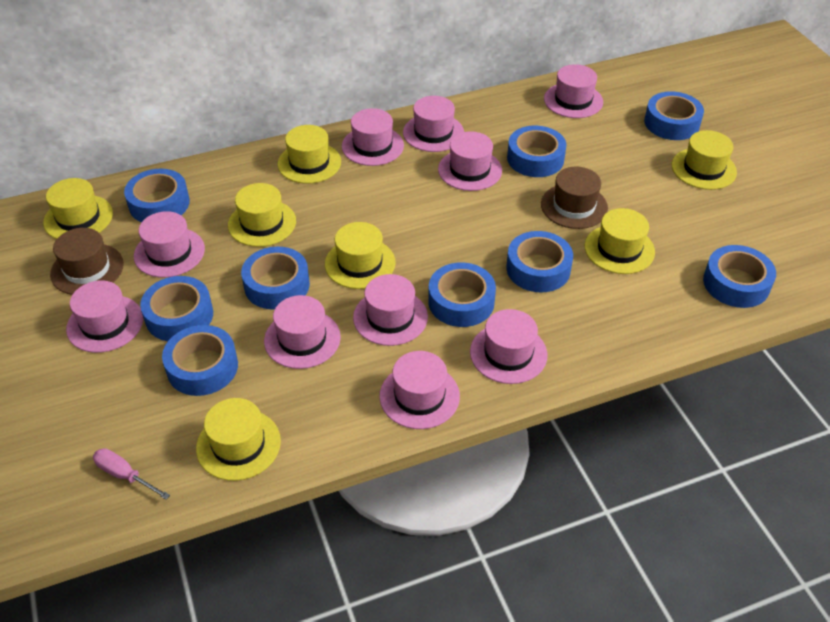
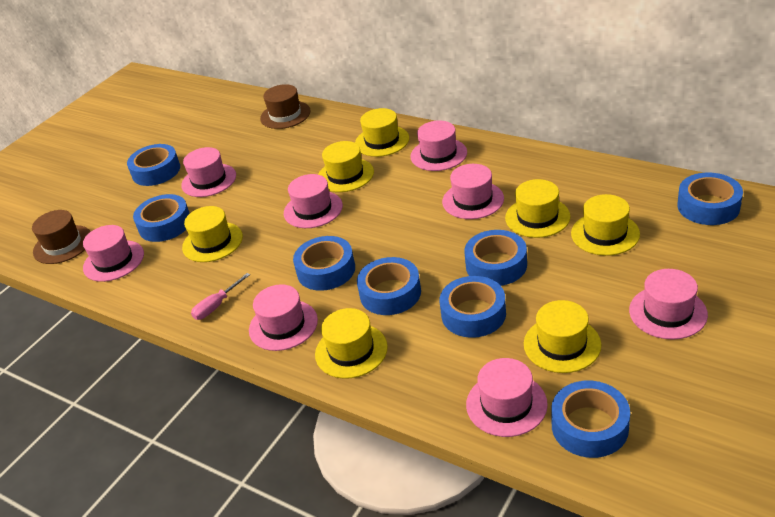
blue tape: 9 -> 8
pink hat: 10 -> 8

